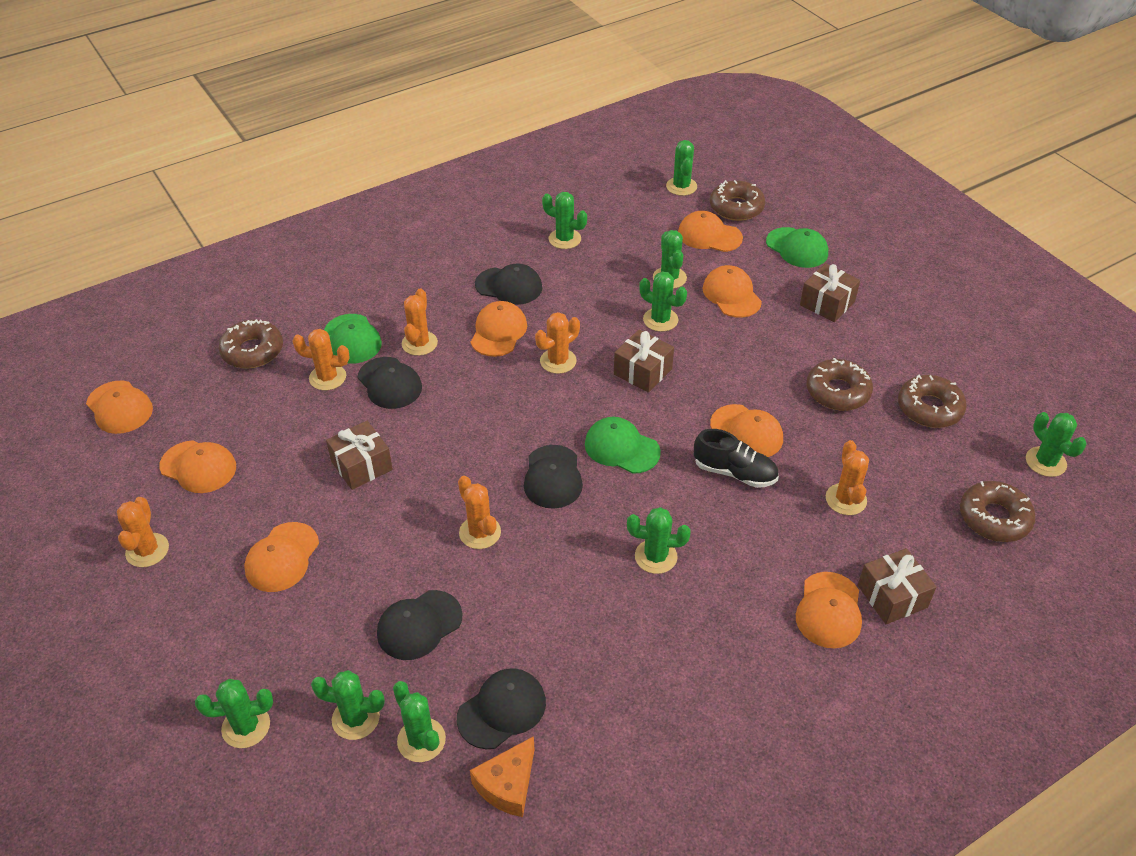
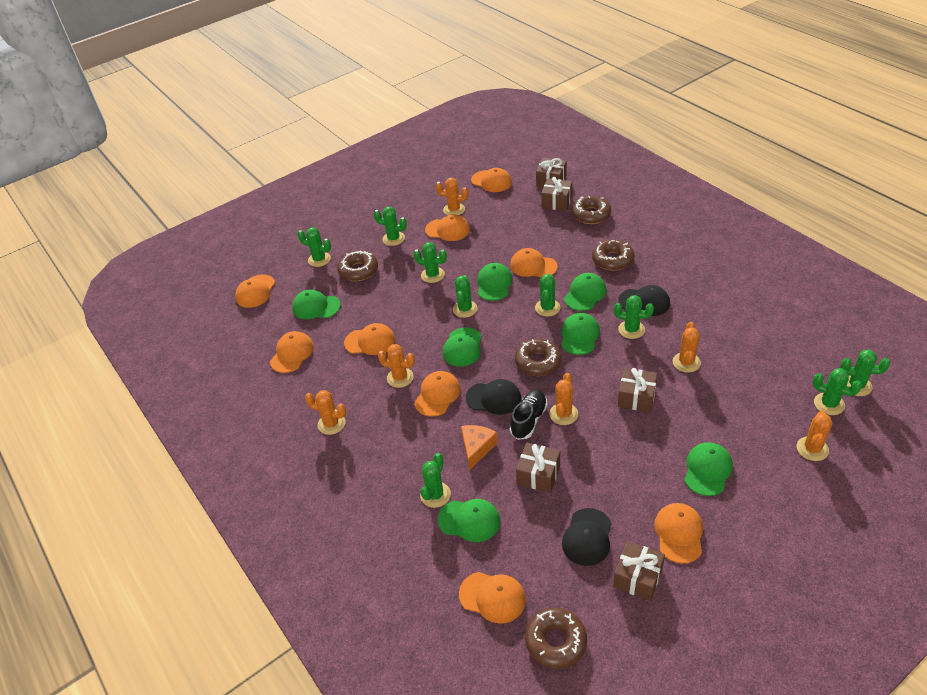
black cap: 5 -> 3
brown gift: 4 -> 5
green cap: 3 -> 7
orange cap: 8 -> 9

